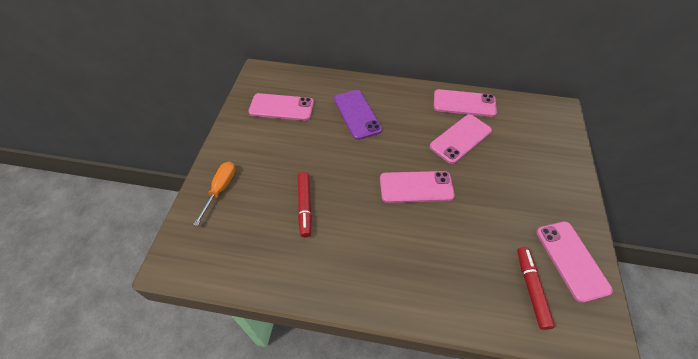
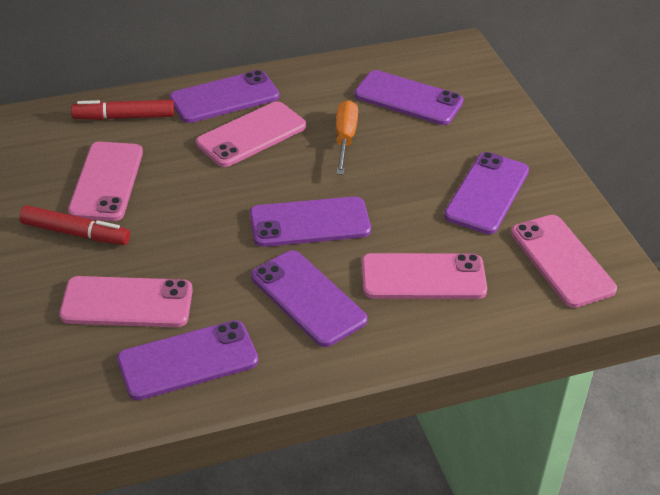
purple phone: 1 -> 6

